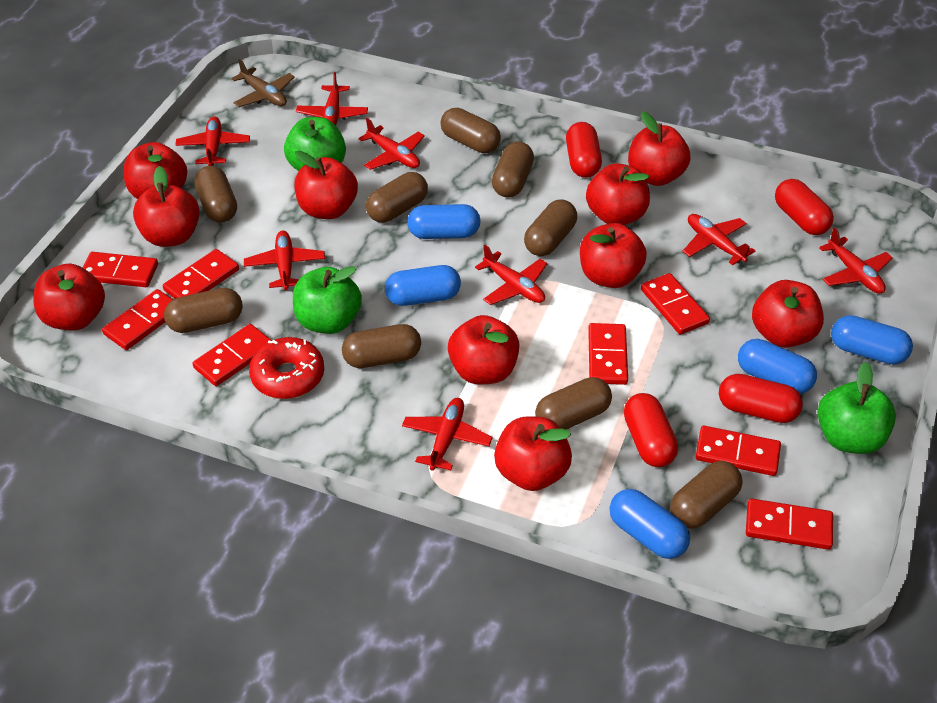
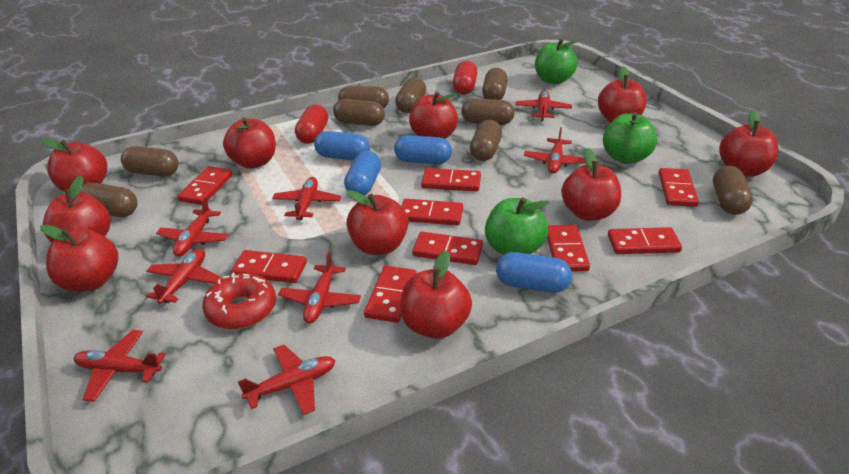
blue capsule: 5 -> 4
brown plane: 1 -> 0
red capsule: 4 -> 2
red domino: 8 -> 9

